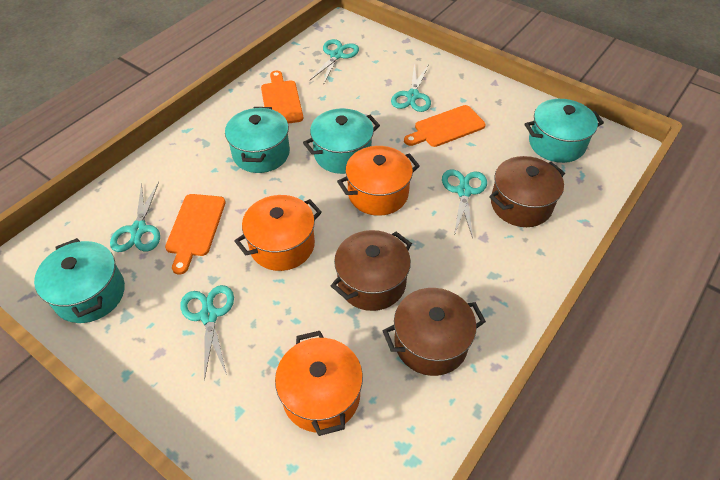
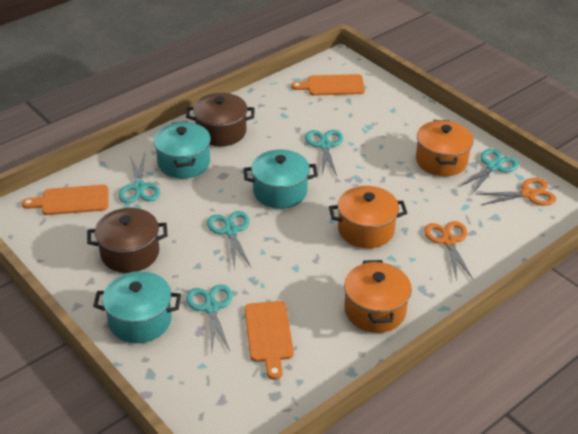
brown pot: 3 -> 2
orange scissors: 0 -> 2
turquoise pot: 4 -> 3

